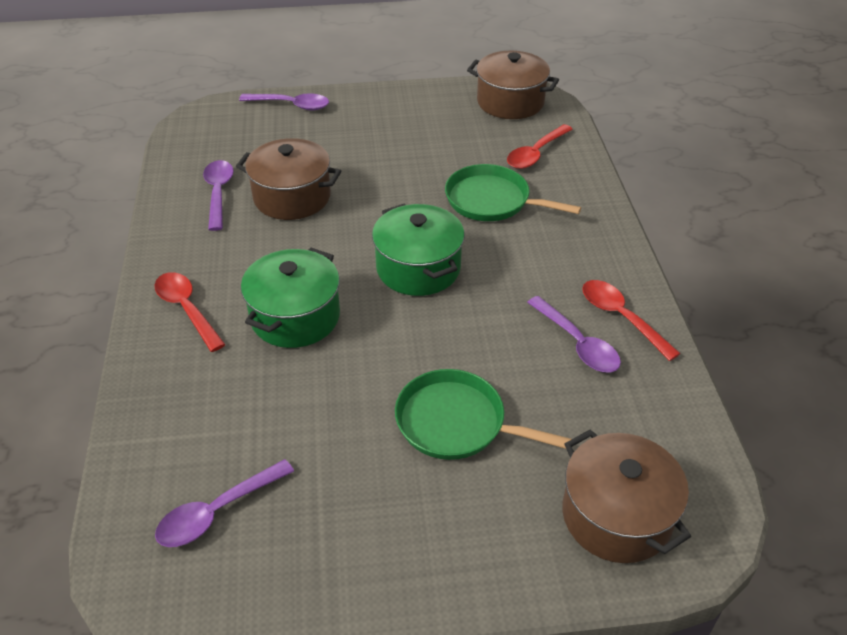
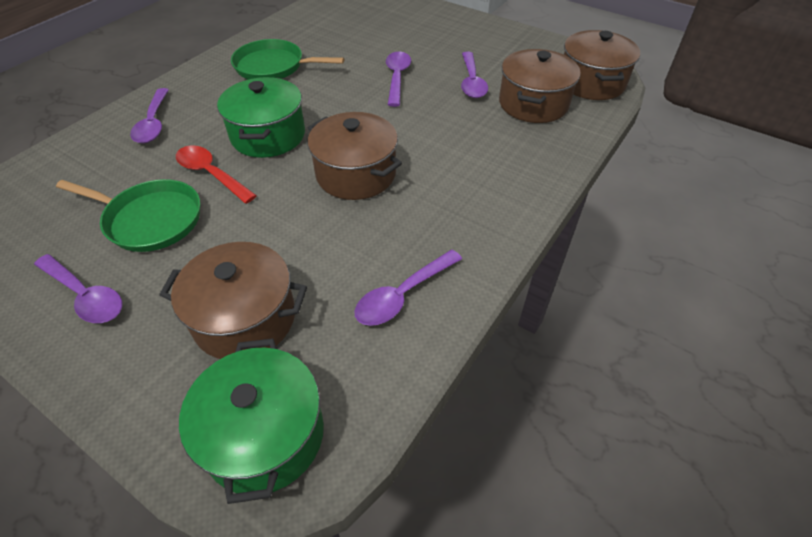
brown pot: 3 -> 4
purple spoon: 4 -> 5
red spoon: 3 -> 1

